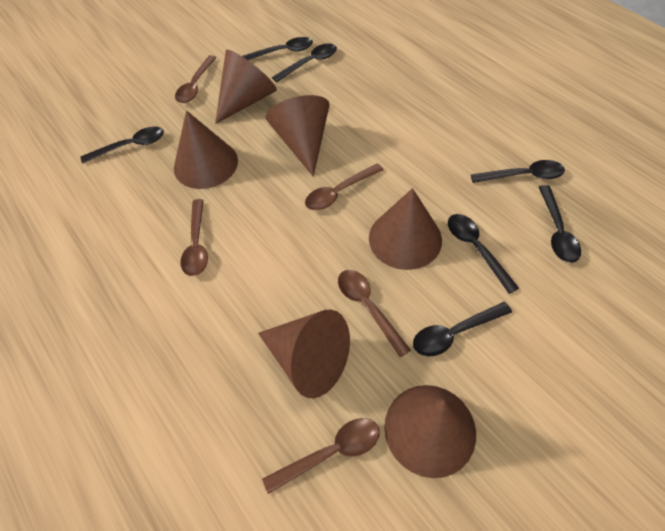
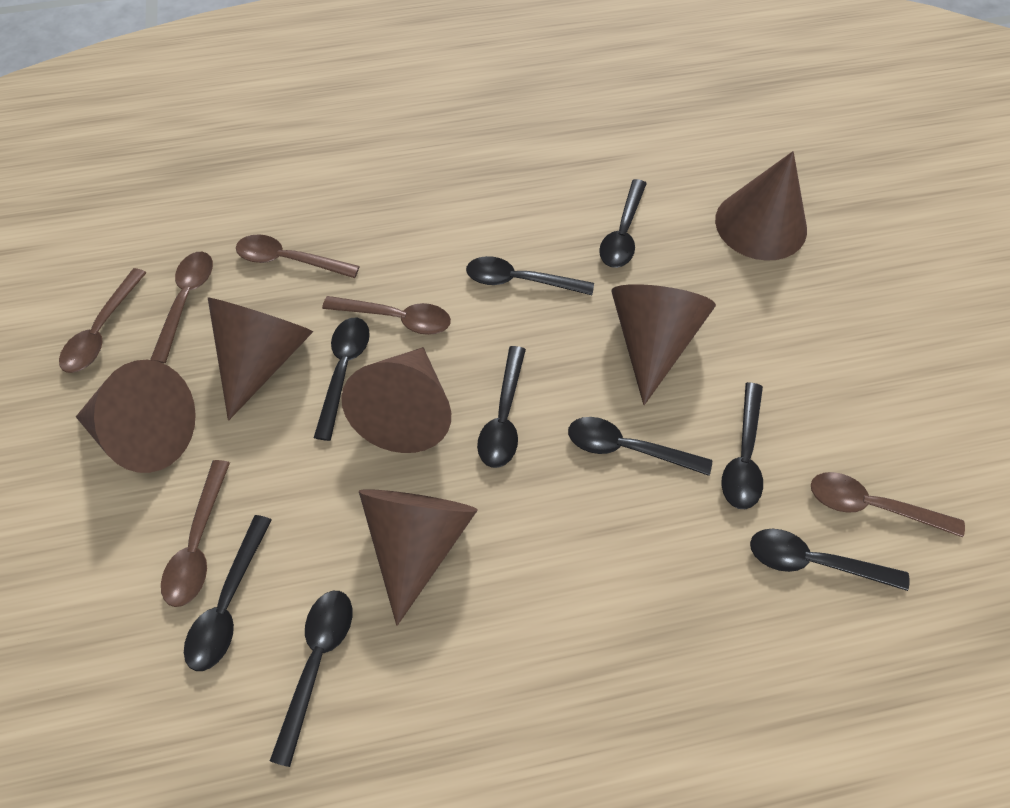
black spoon: 7 -> 9
brown spoon: 5 -> 6

